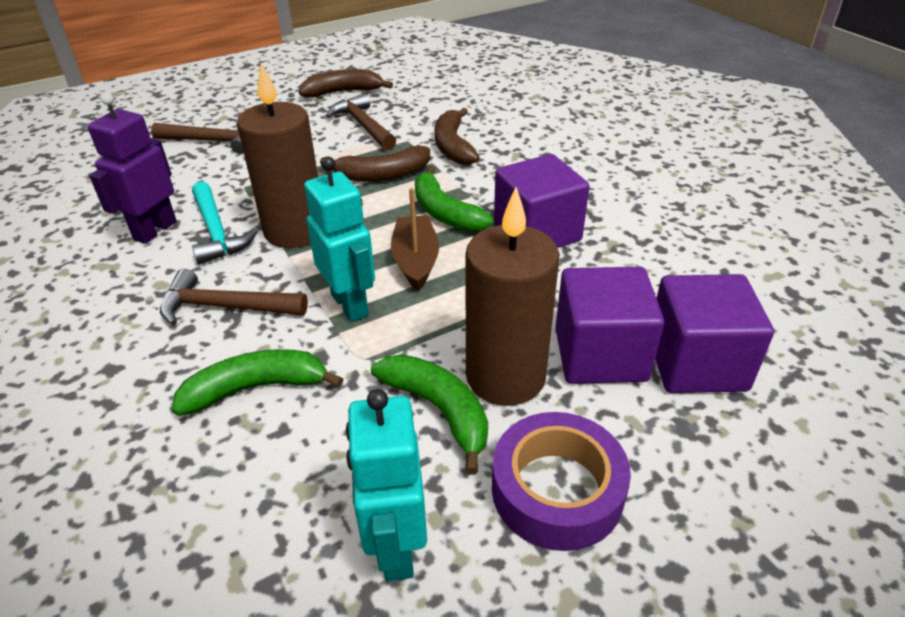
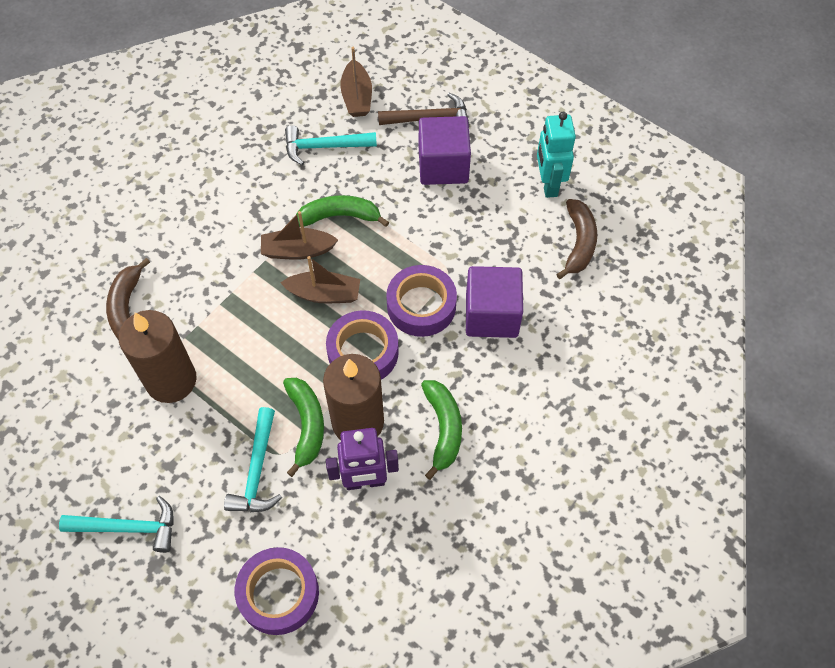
brown banana: 3 -> 2
brown boat: 1 -> 3
brown hammer: 3 -> 1
purple cube: 3 -> 2
purple tape: 1 -> 3
turquoise hammer: 1 -> 3
turquoise robot: 2 -> 1

